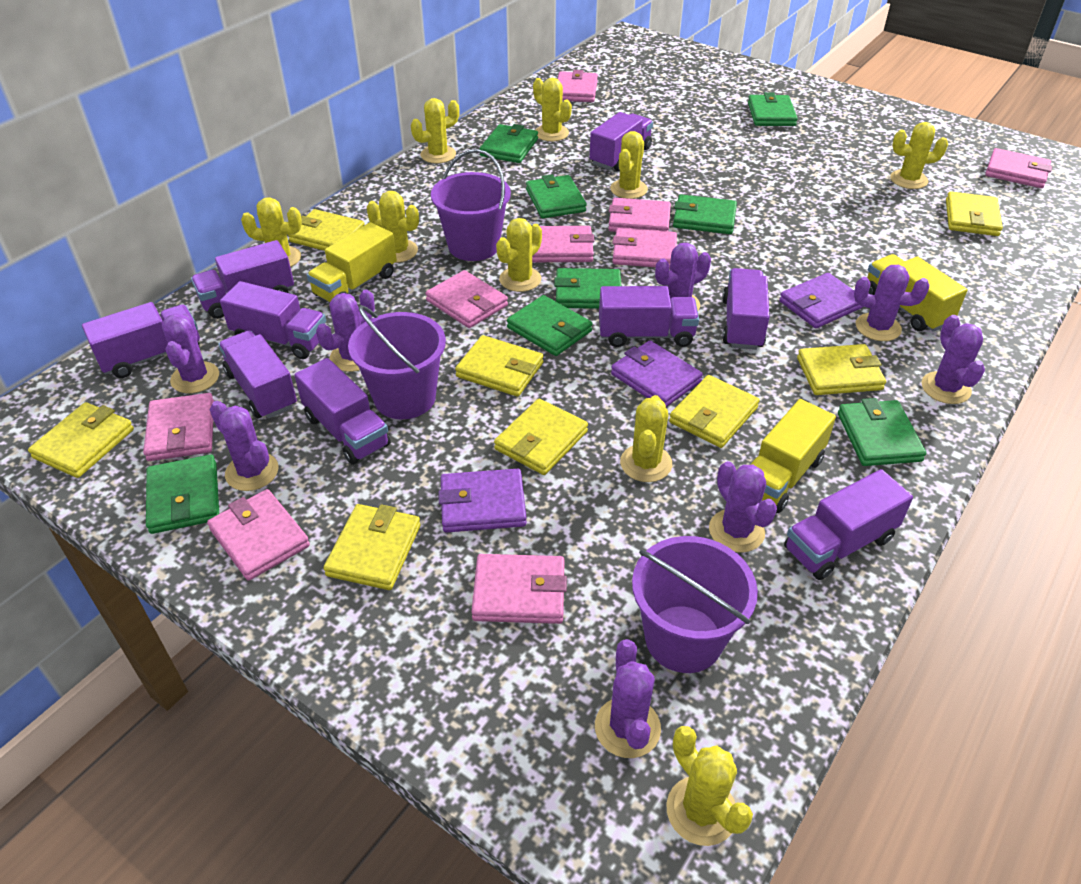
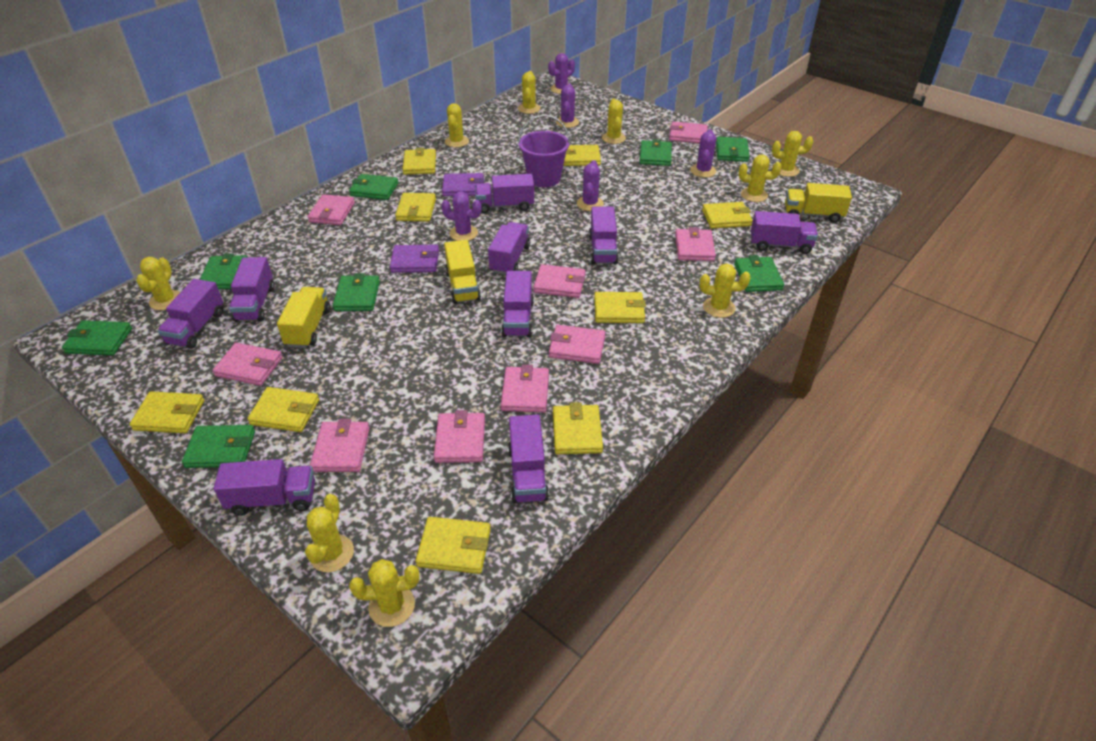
purple bucket: 3 -> 1
purple cactus: 8 -> 5
purple wallet: 3 -> 2
yellow wallet: 8 -> 9

